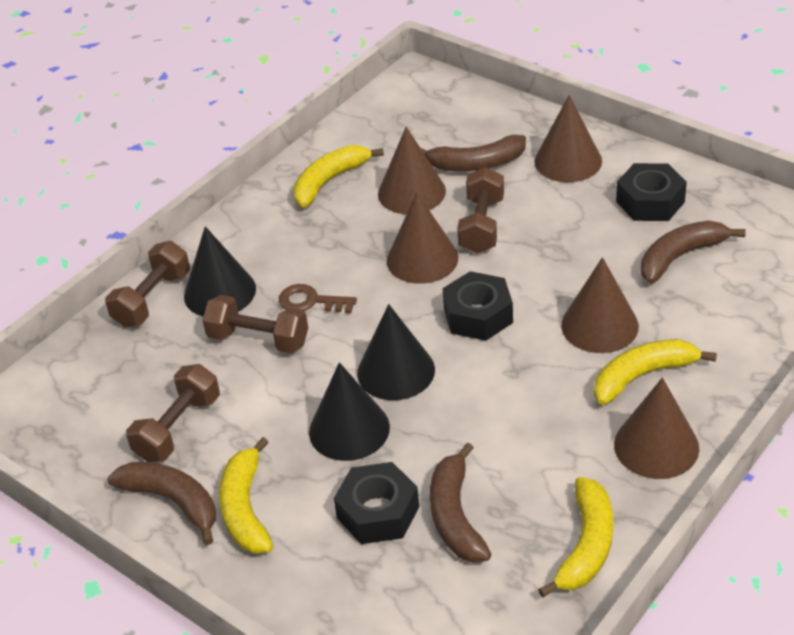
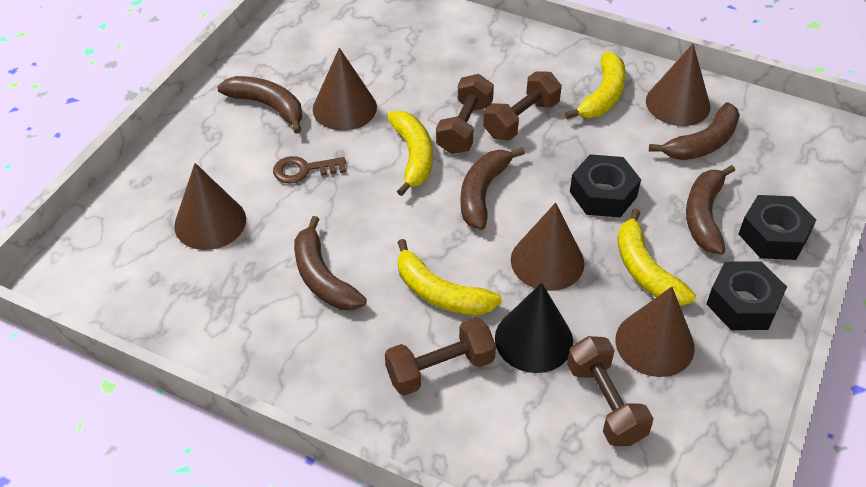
black cone: 3 -> 1
brown banana: 4 -> 5

